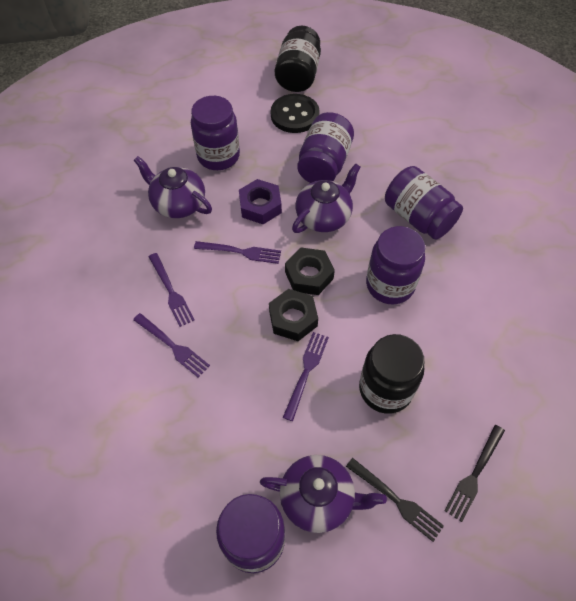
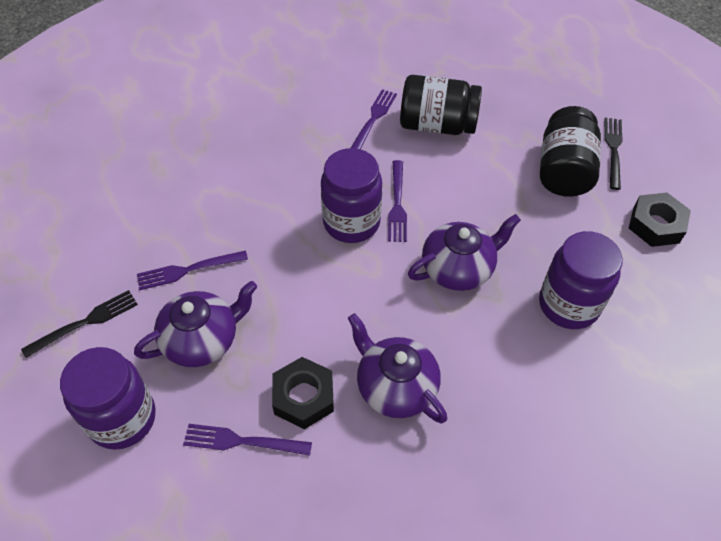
black button: 1 -> 0
purple jar: 5 -> 3
purple nut: 1 -> 0

